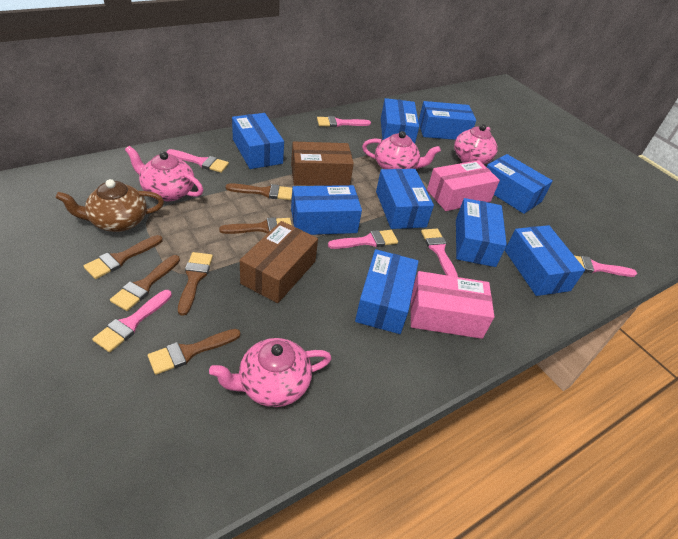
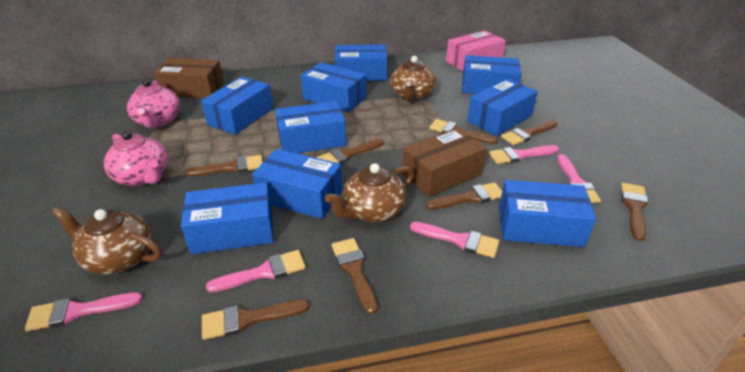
brown brush: 6 -> 8
brown teapot: 1 -> 3
pink box: 2 -> 1
pink brush: 6 -> 5
pink teapot: 4 -> 2

